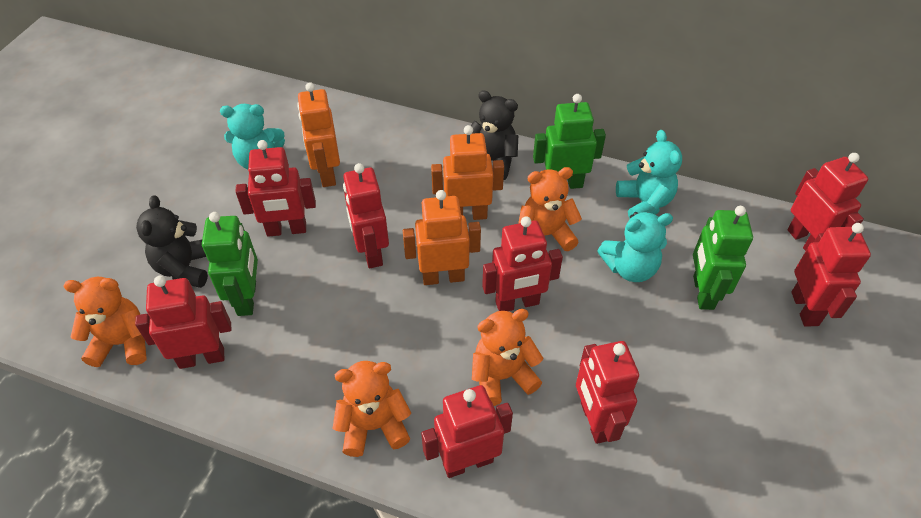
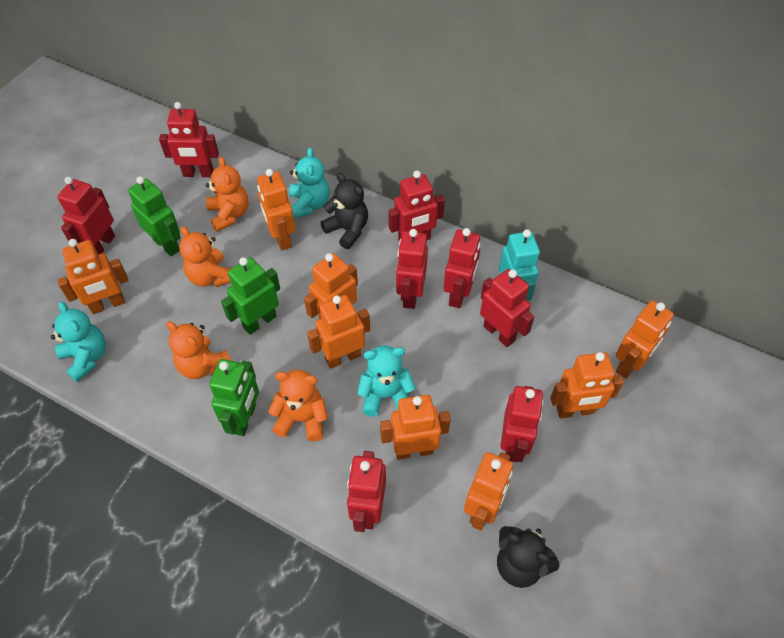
orange robot: 3 -> 8
turquoise robot: 0 -> 1

